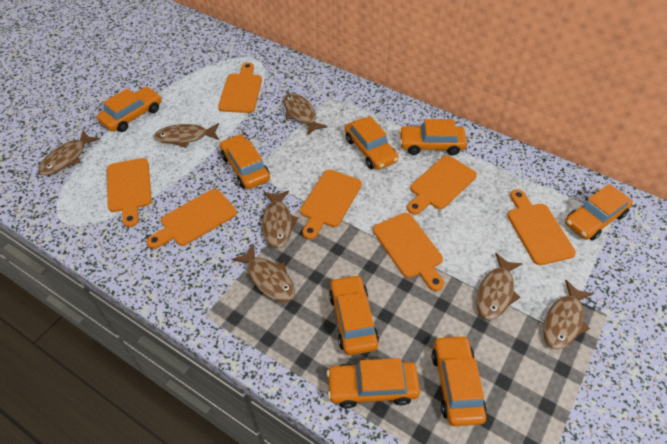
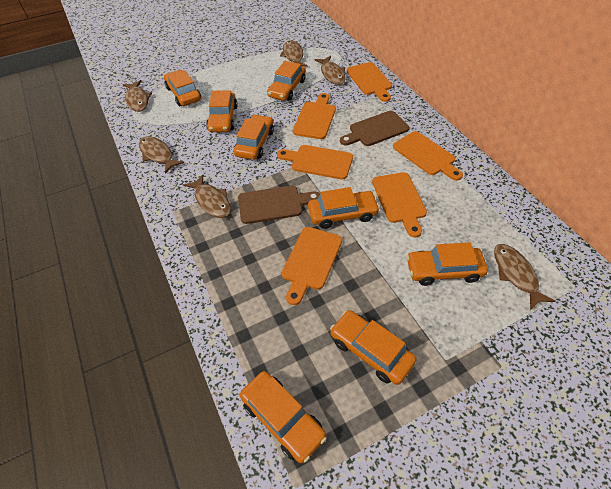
brown cutting board: 0 -> 2
brown fish: 7 -> 6
orange cutting board: 7 -> 6

